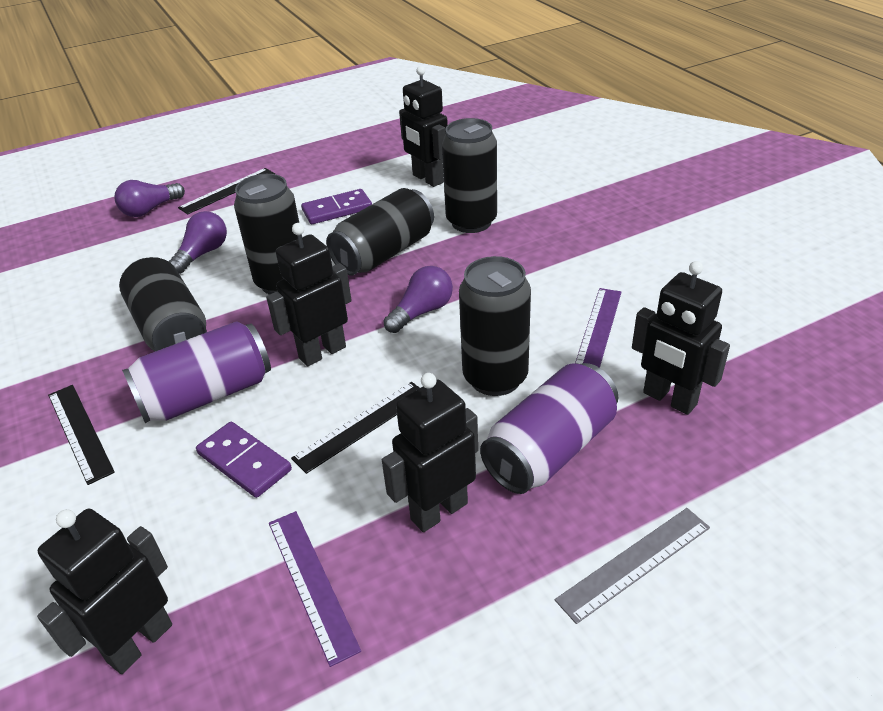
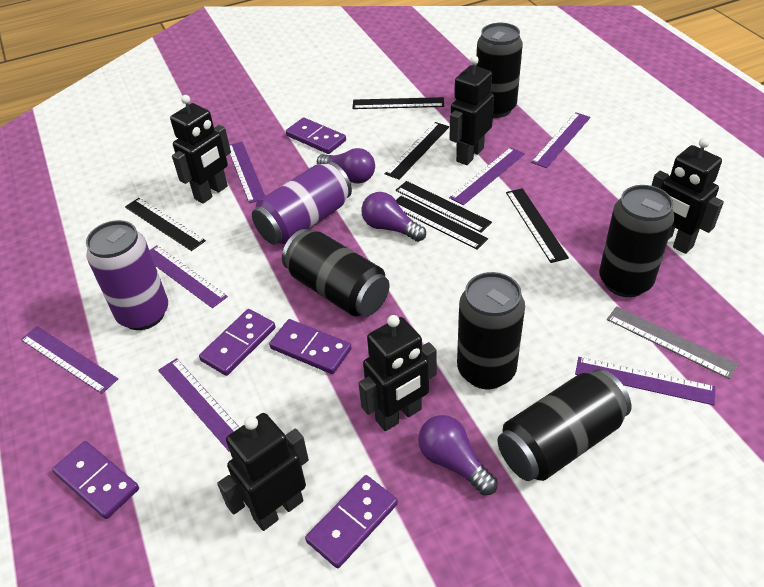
black ruler: 3 -> 6
purple domino: 2 -> 5
purple ruler: 2 -> 7

